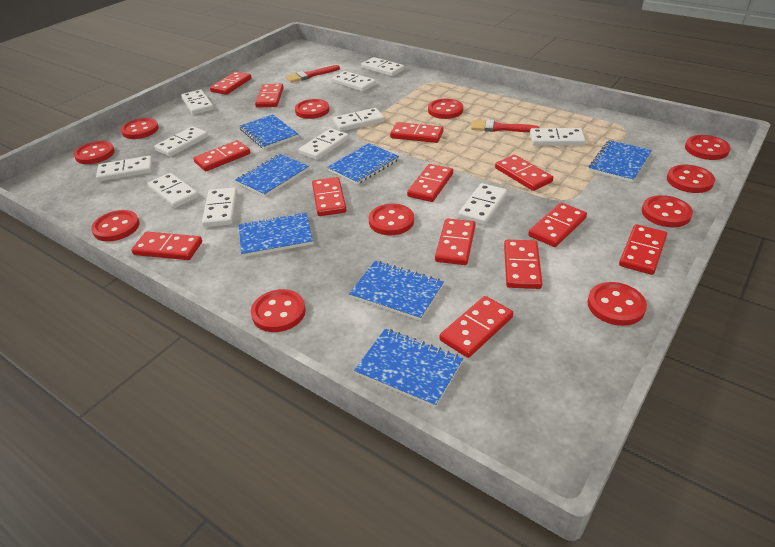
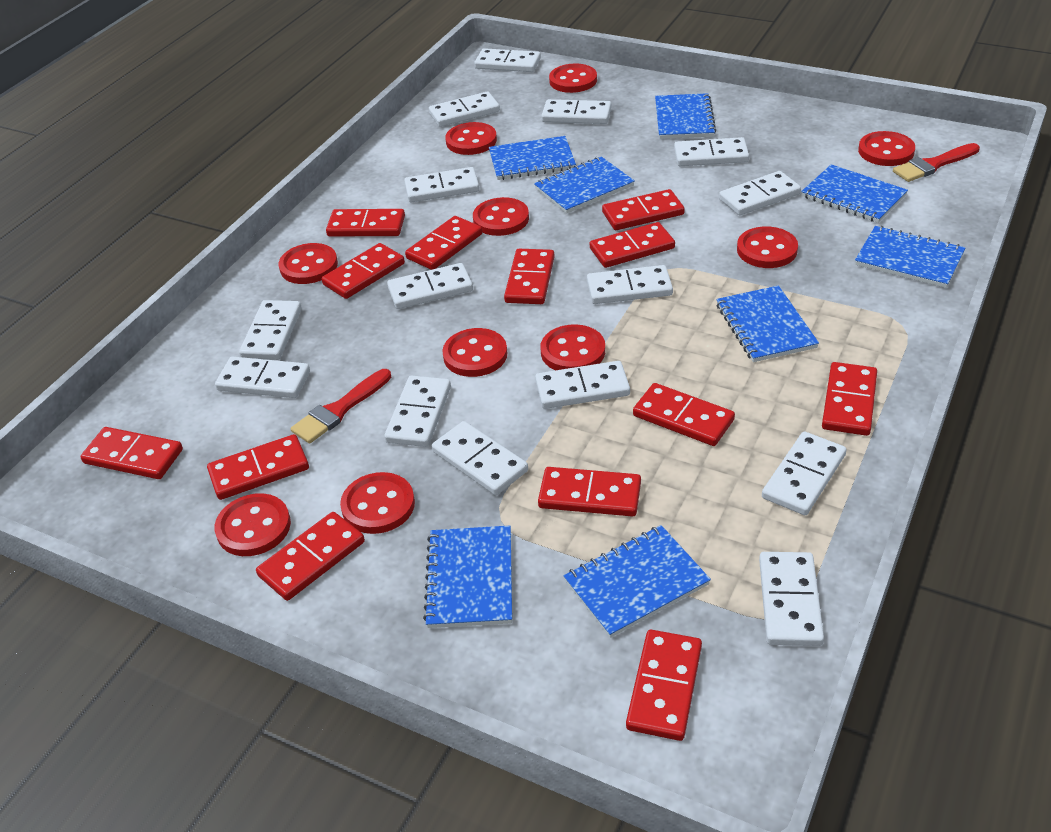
blue notebook: 7 -> 8
red button: 11 -> 10
white domino: 11 -> 15

